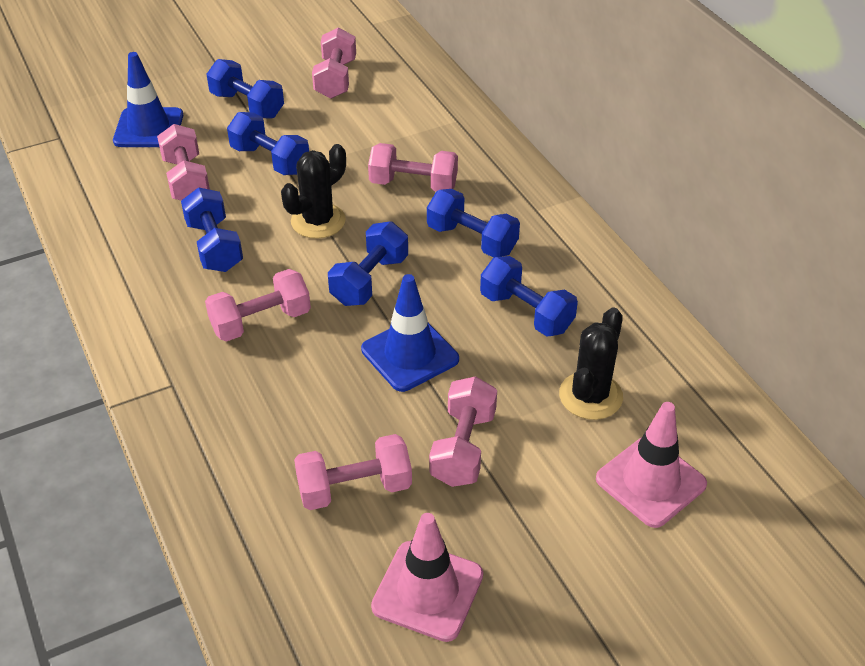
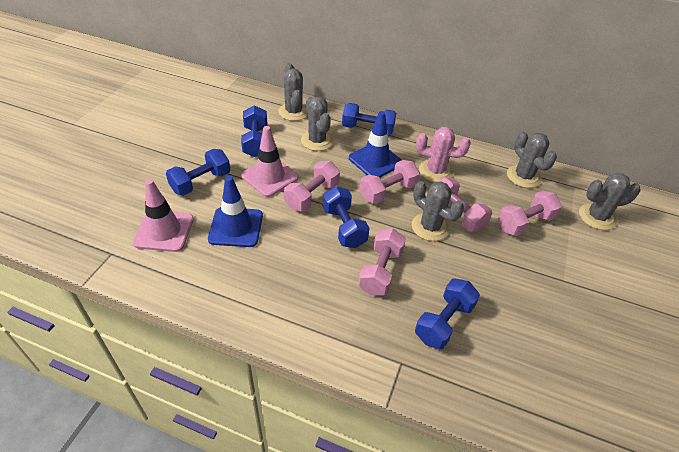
black cactus: 2 -> 0
blue dumbbell: 6 -> 5
grey cactus: 0 -> 5
pink cactus: 0 -> 1
pink dumbbell: 6 -> 5

